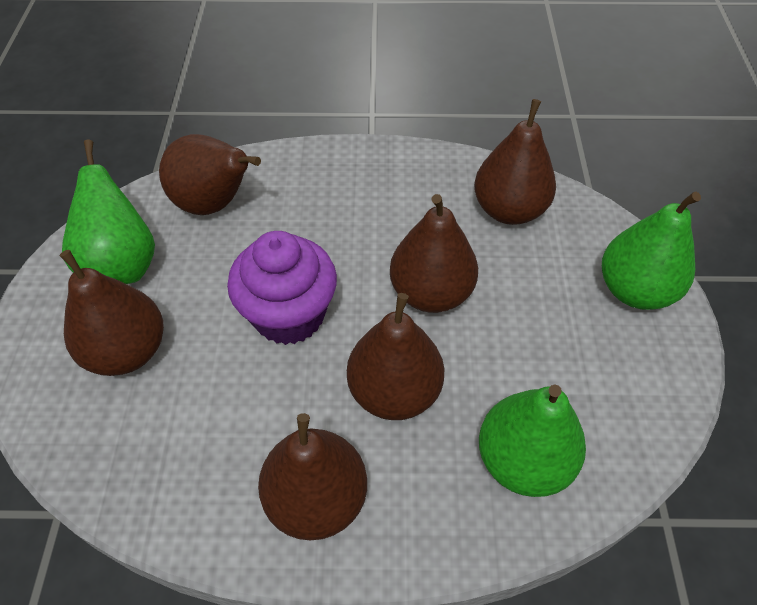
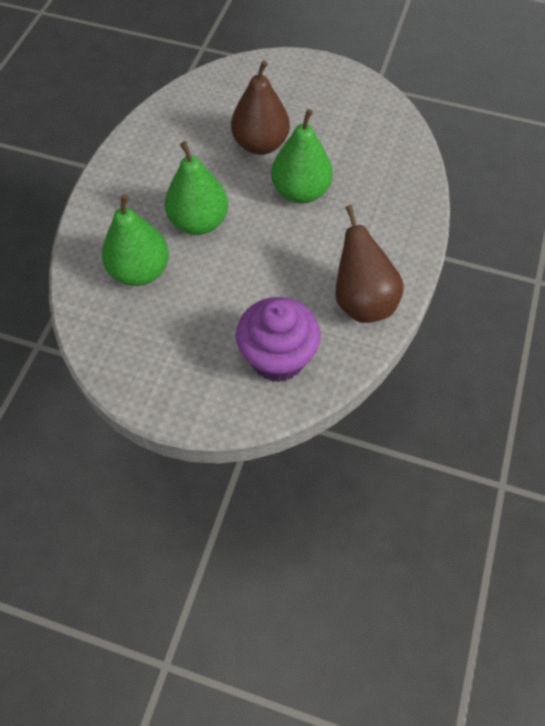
brown pear: 6 -> 2

